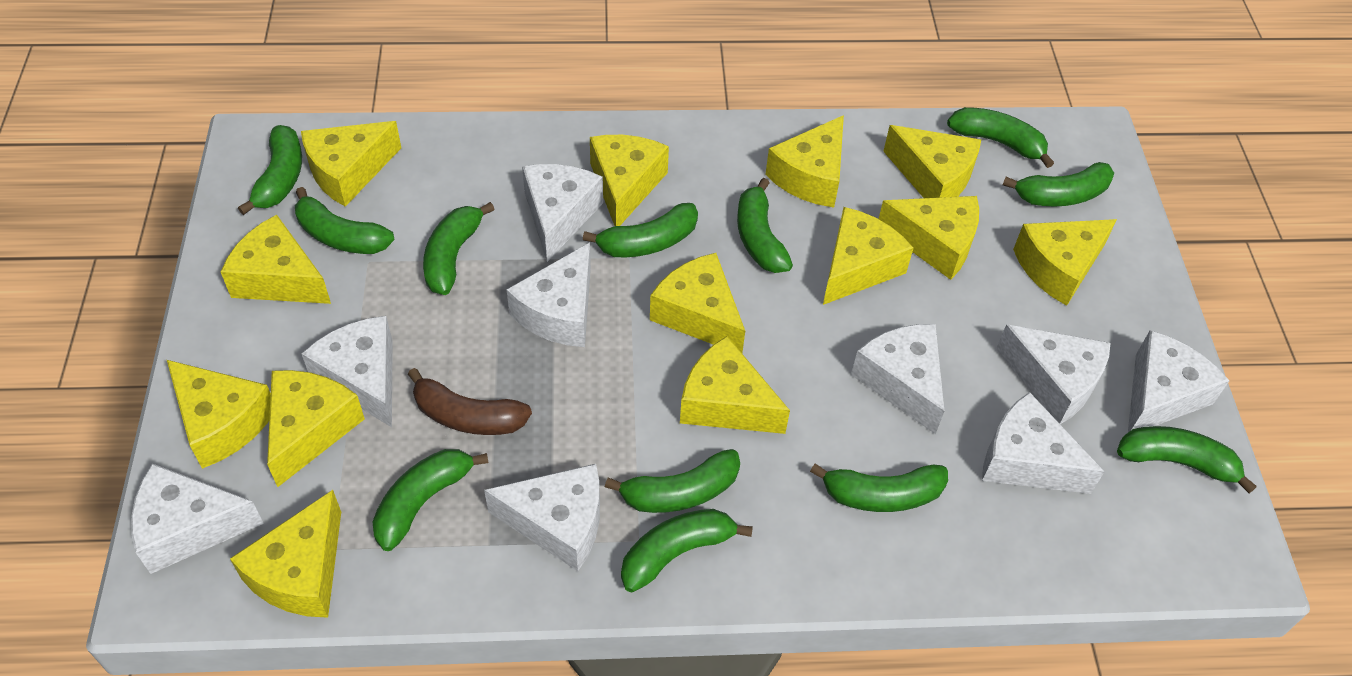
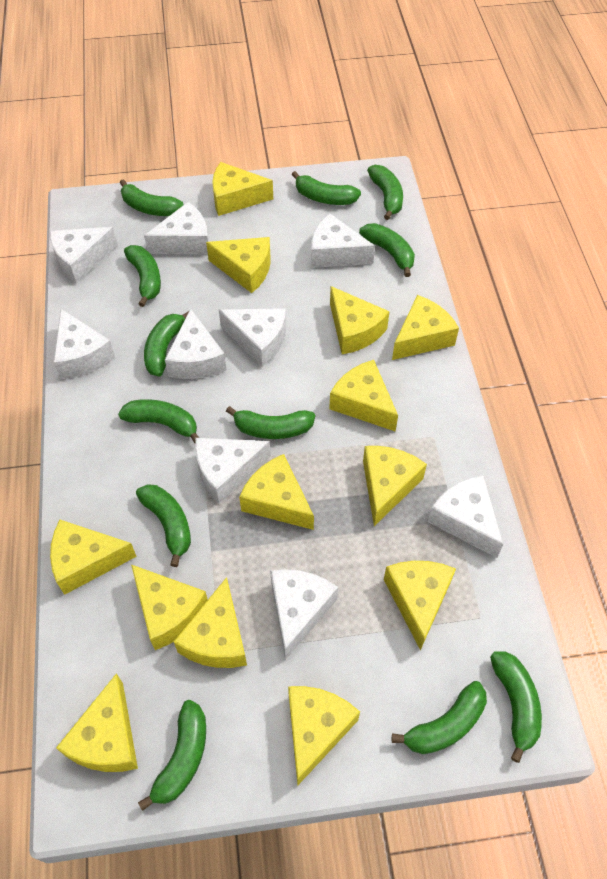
brown banana: 1 -> 0

